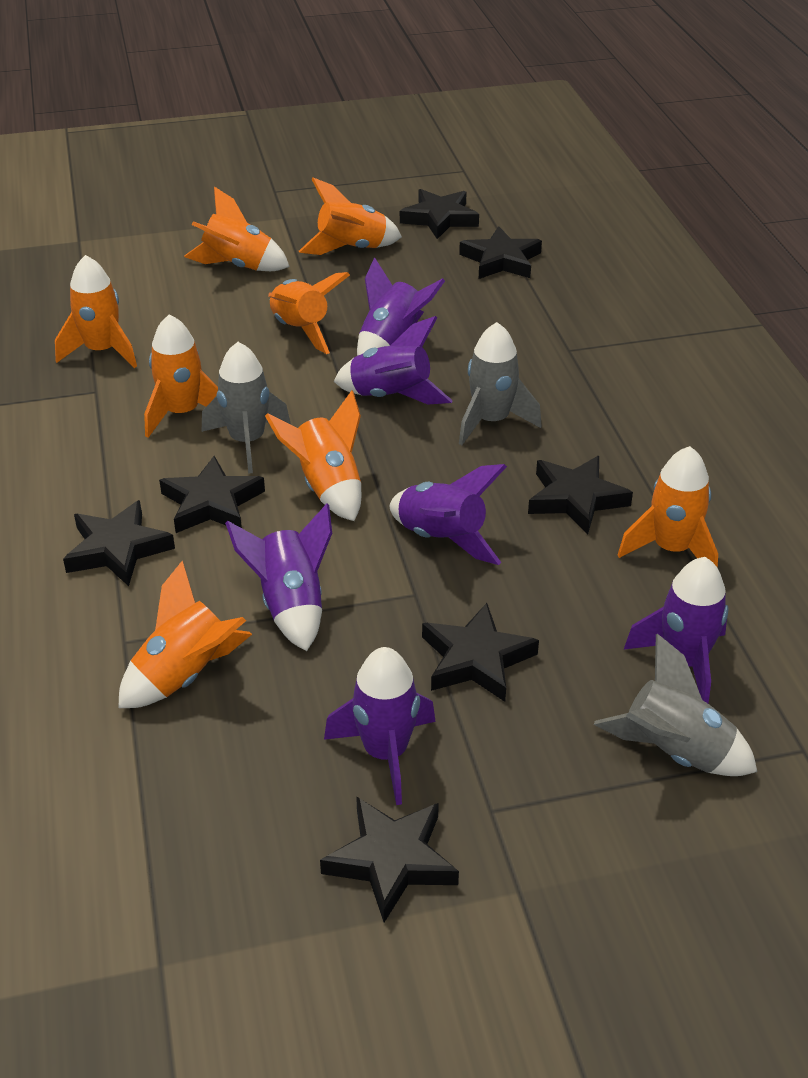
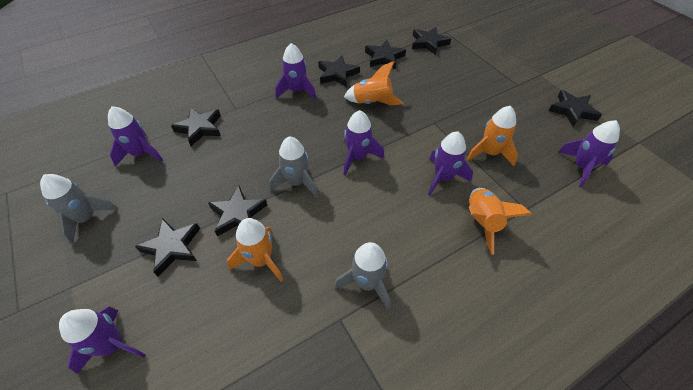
orange rocket: 8 -> 4

